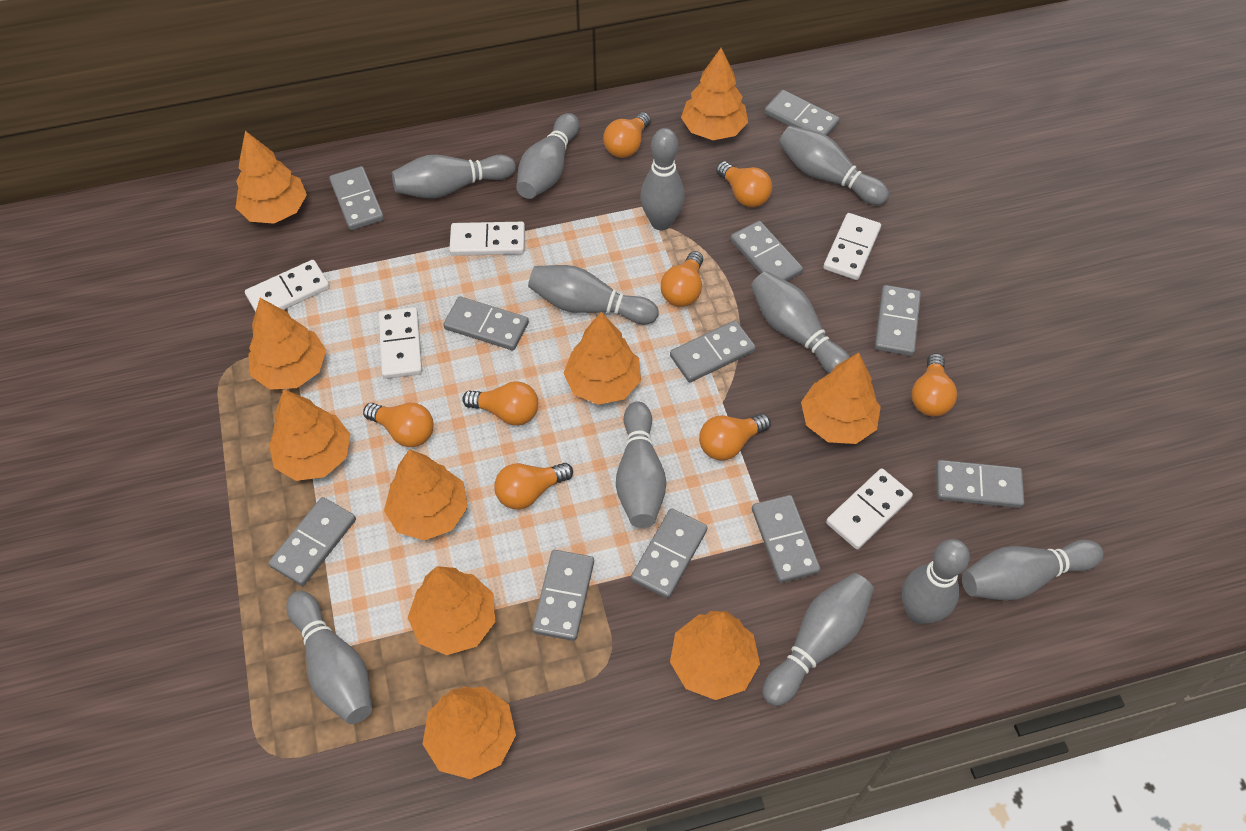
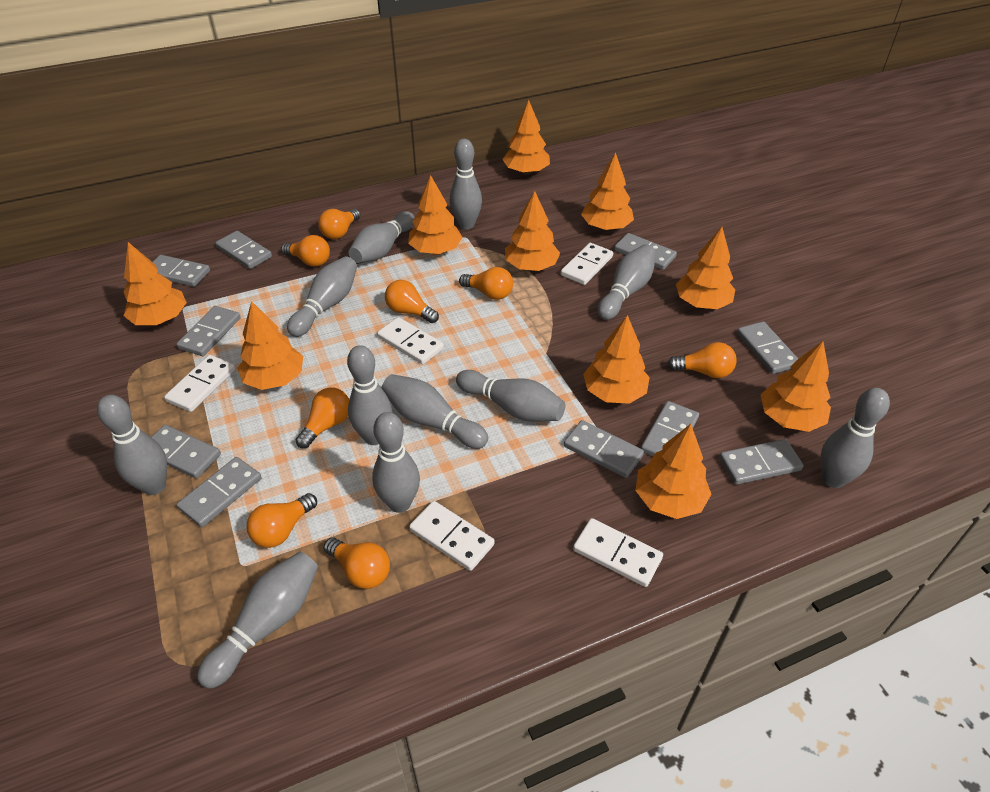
grey domino: 11 -> 10

